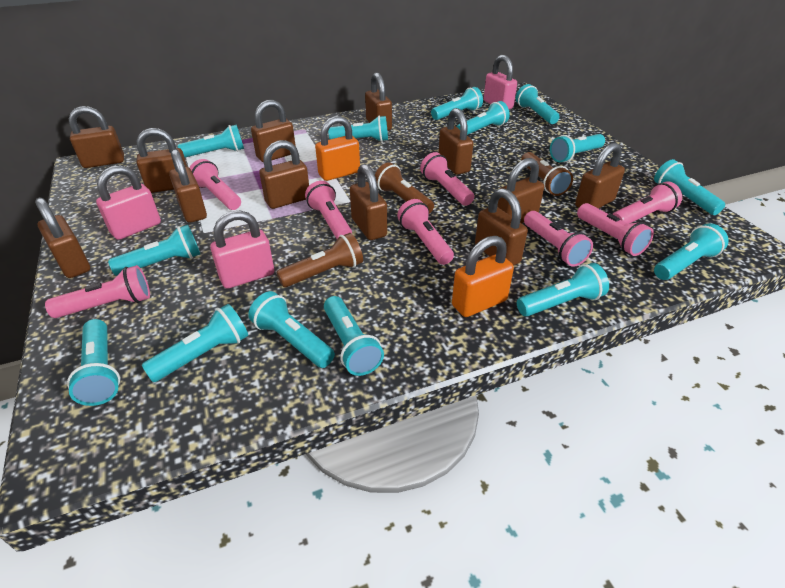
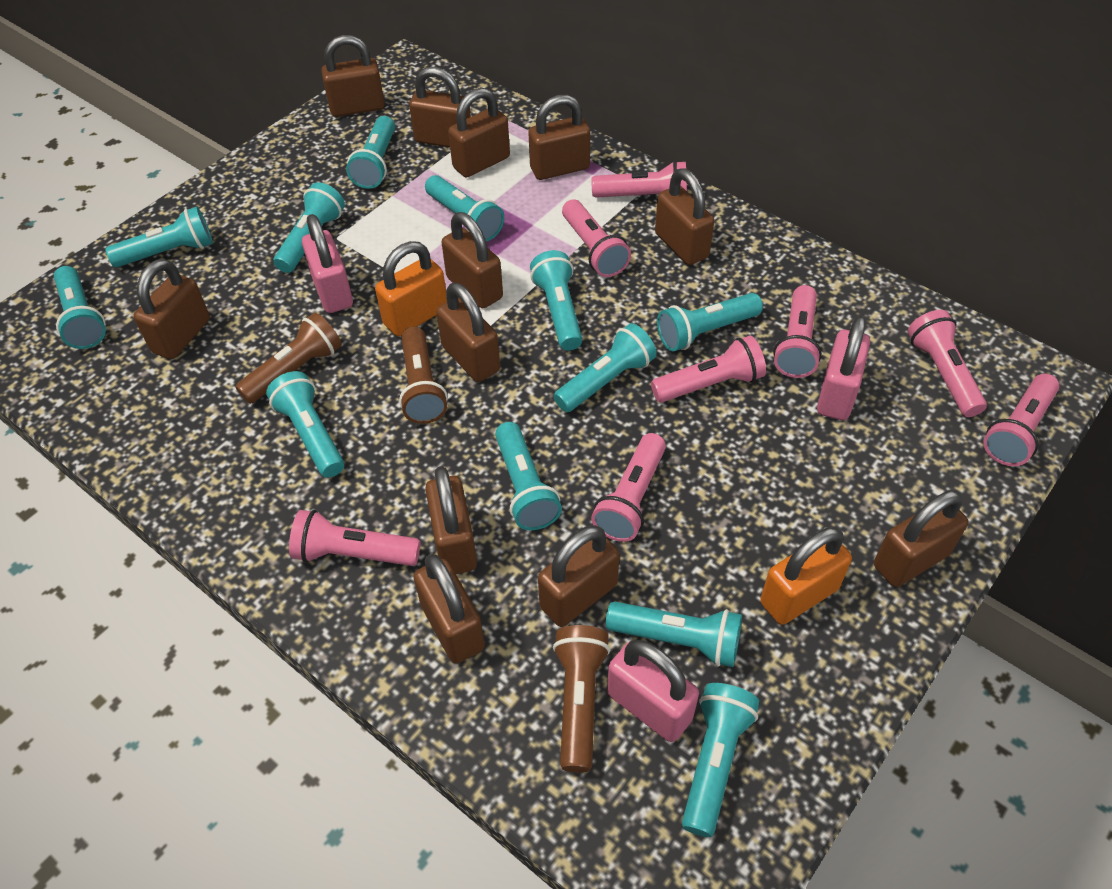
turquoise flashlight: 14 -> 12

